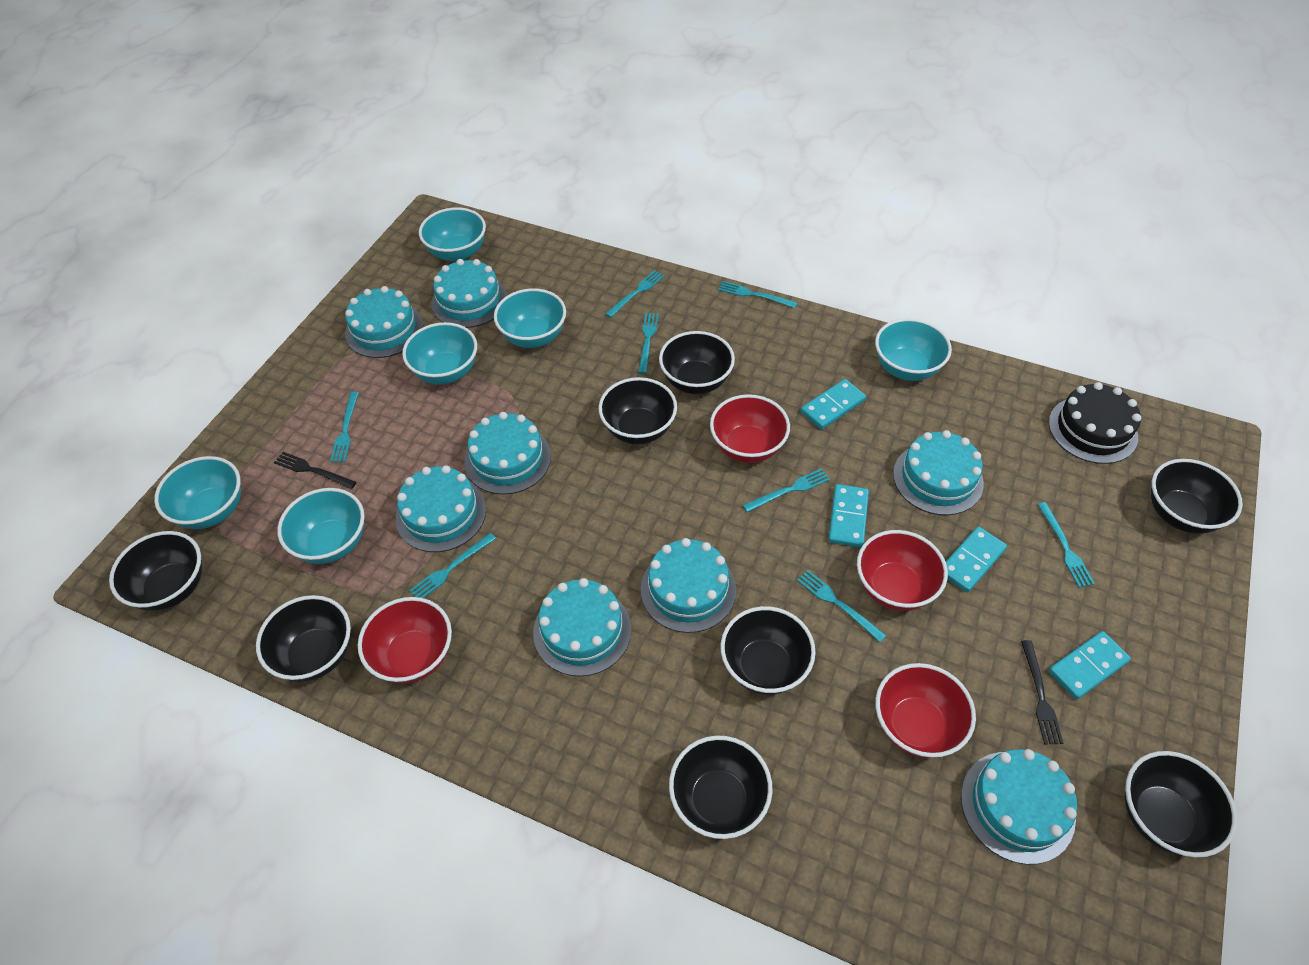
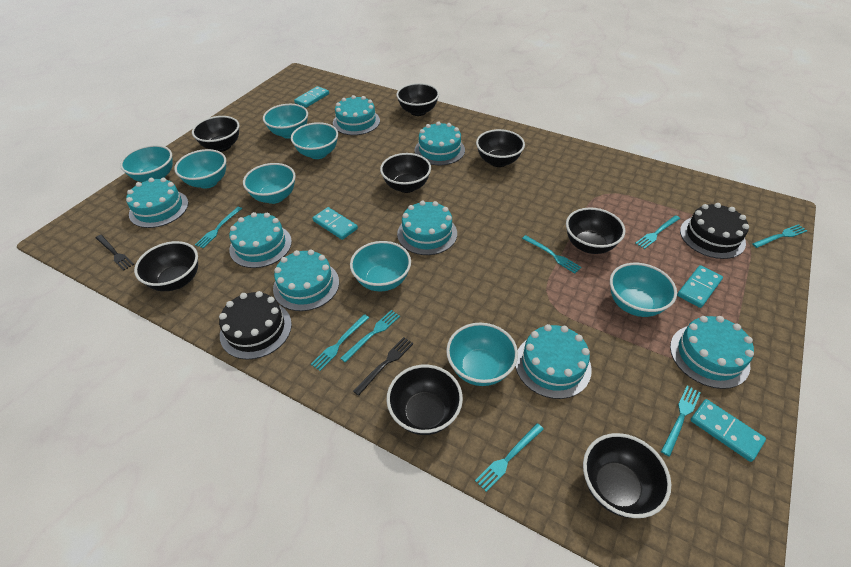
black cake: 1 -> 2
red bowl: 4 -> 0
turquoise bowl: 6 -> 8

